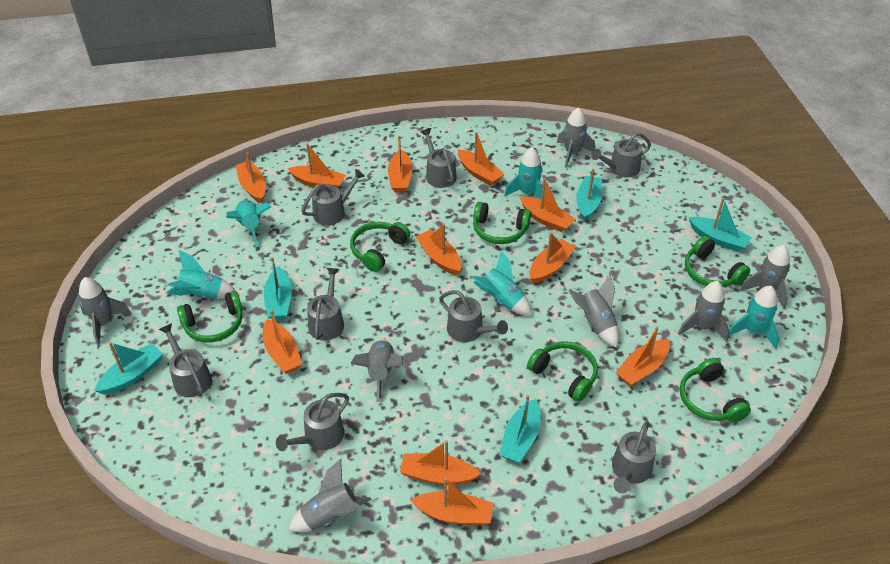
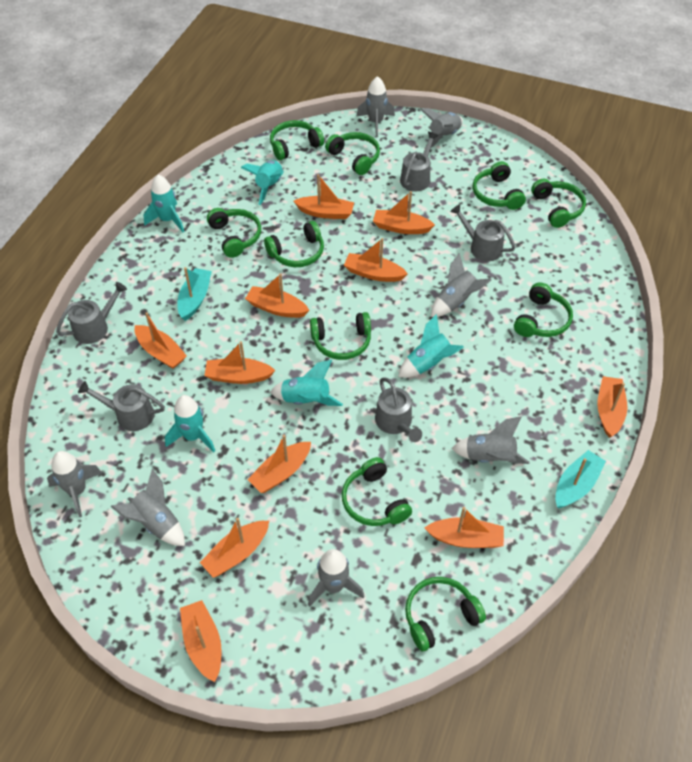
green headphones: 6 -> 10
grey watering can: 8 -> 5
turquoise boat: 5 -> 2

